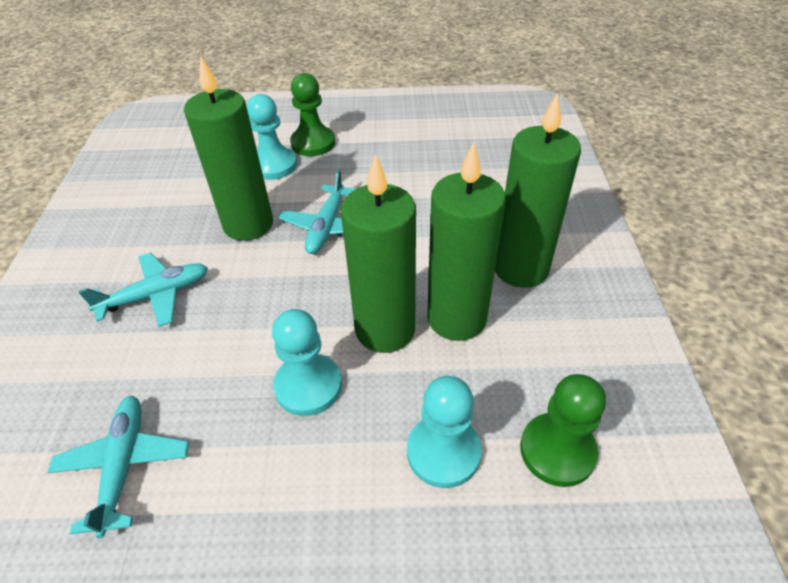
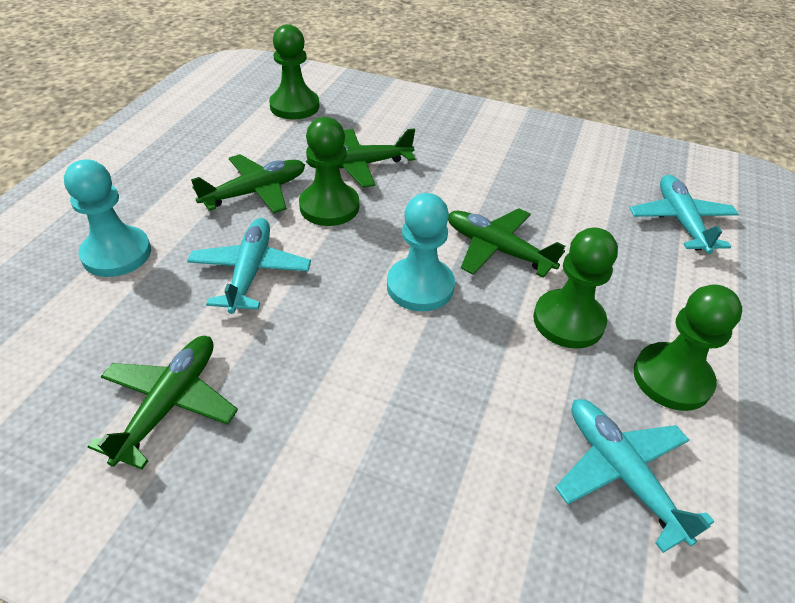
green candle: 4 -> 0
green pawn: 2 -> 4
green plane: 0 -> 4
turquoise pawn: 3 -> 2

